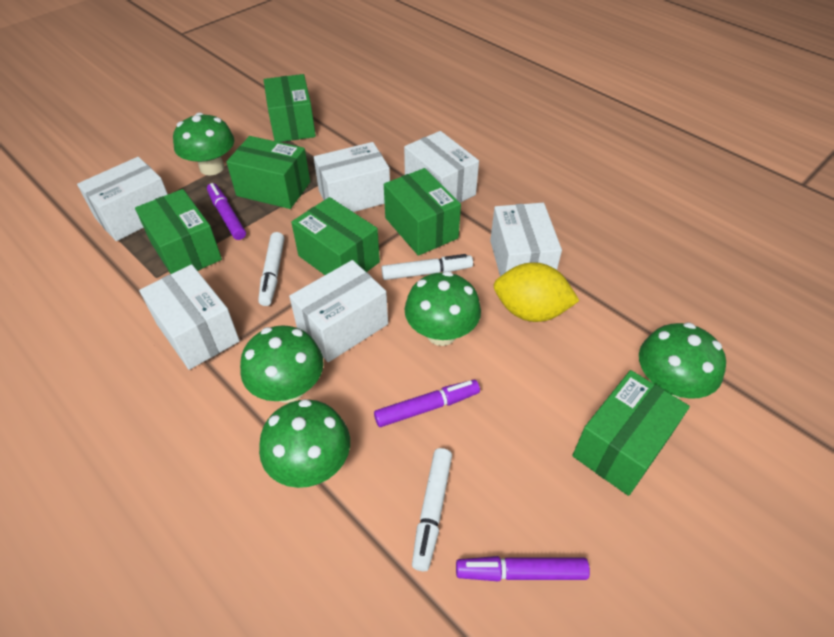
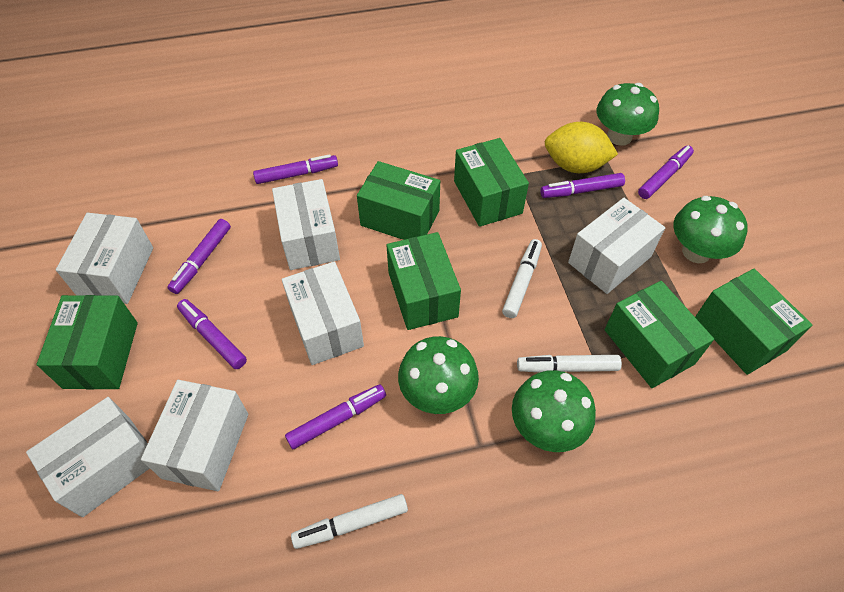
green mushroom: 5 -> 4
purple marker: 3 -> 6

